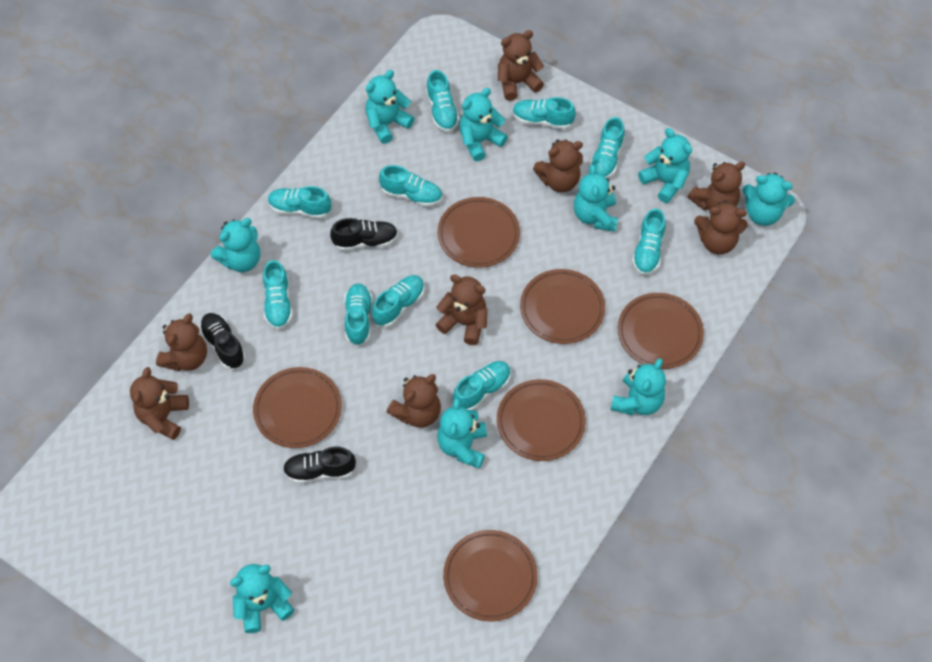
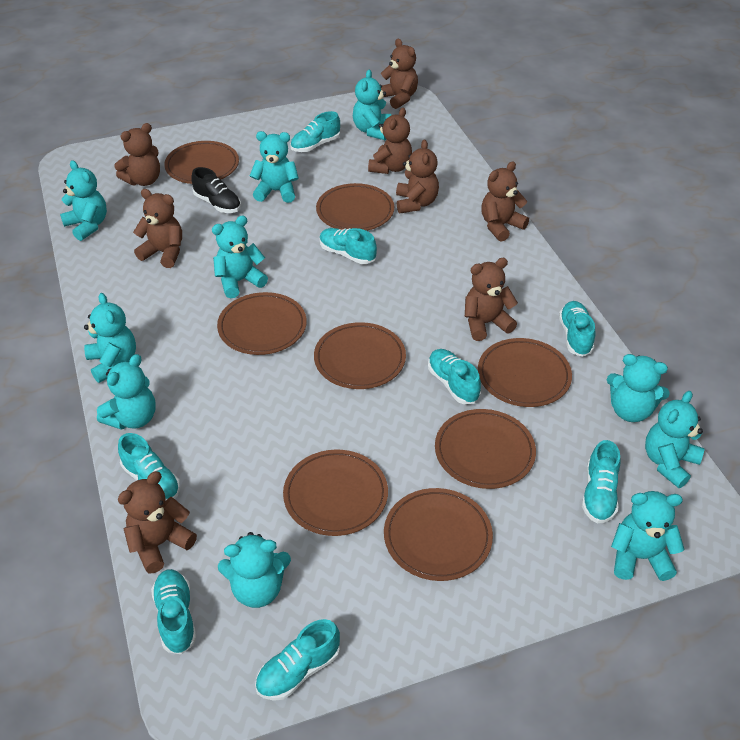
black shoe: 3 -> 1
brown plate: 6 -> 8
turquoise shoe: 10 -> 8
turquoise teddy bear: 9 -> 10

